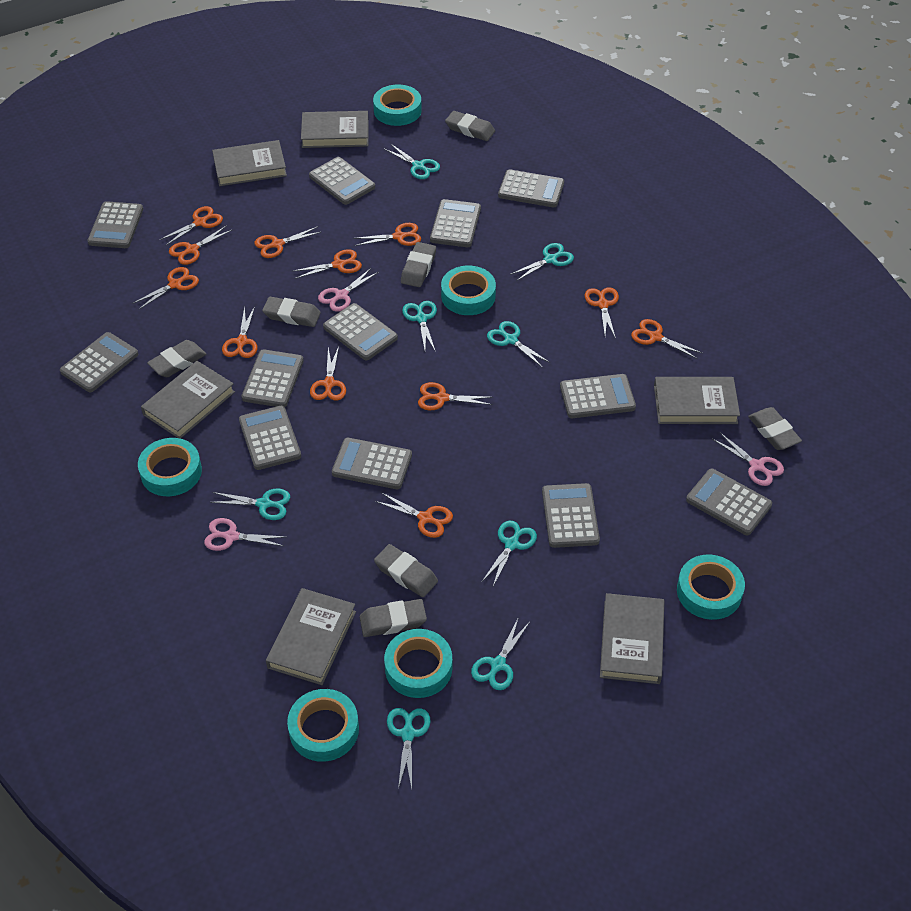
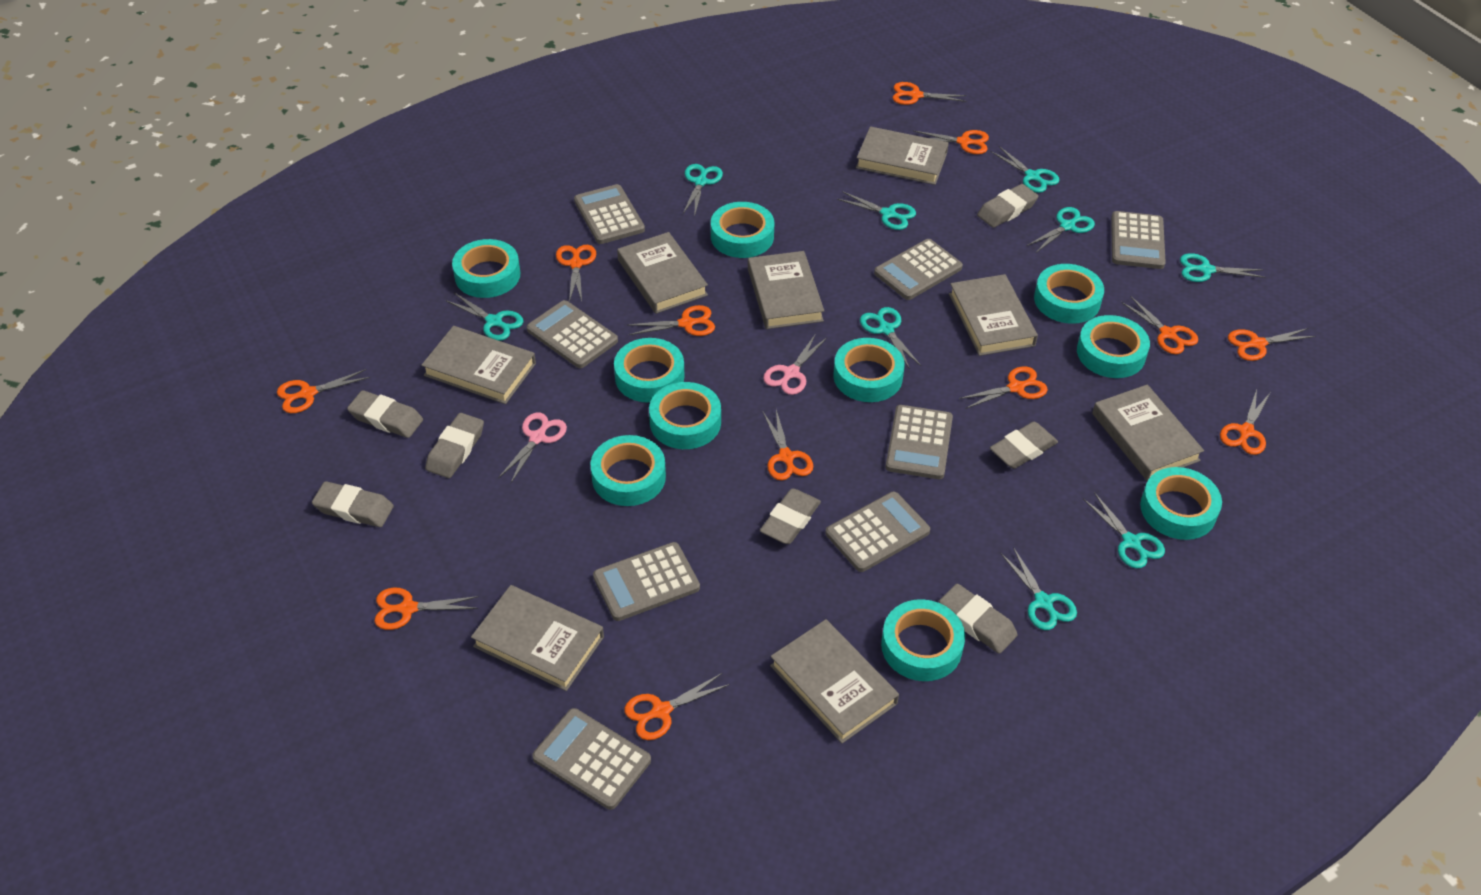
grey book: 6 -> 8
grey calculator: 12 -> 8
pink scissors: 3 -> 2
turquoise scissors: 8 -> 9
turquoise tape: 6 -> 10

